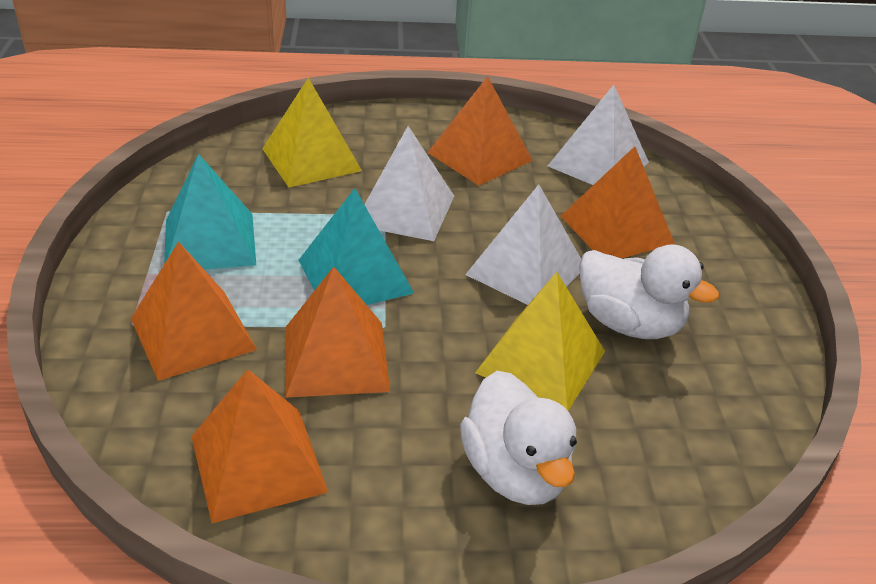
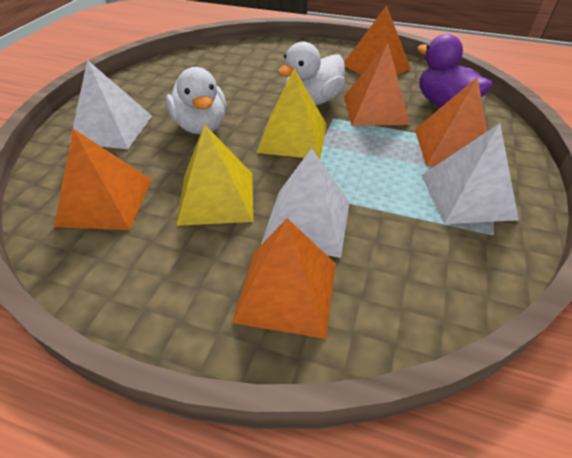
purple duck: 0 -> 1
turquoise pyramid: 2 -> 0

